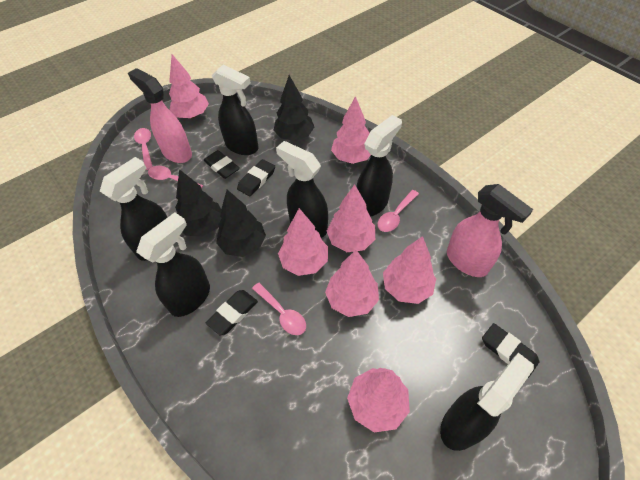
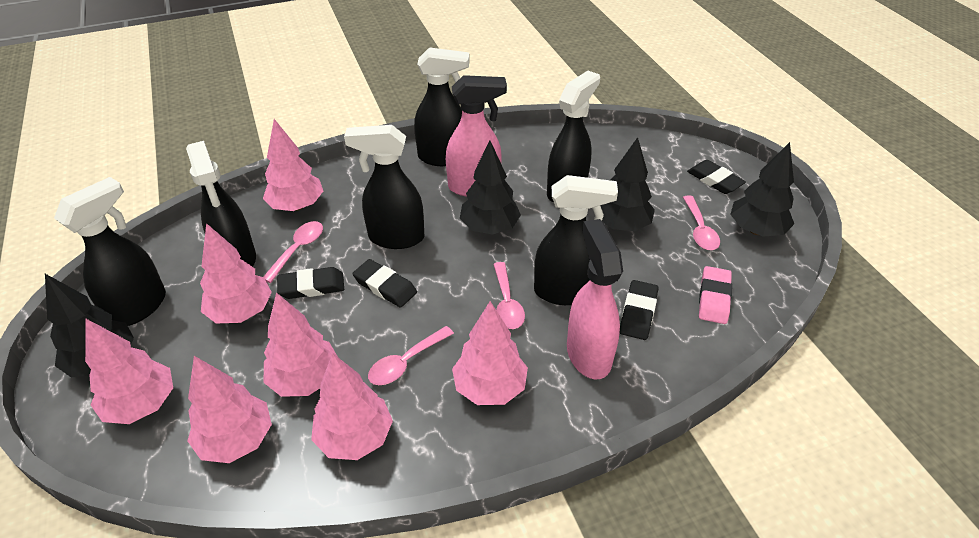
black tree: 3 -> 4
pink eraser: 0 -> 1

